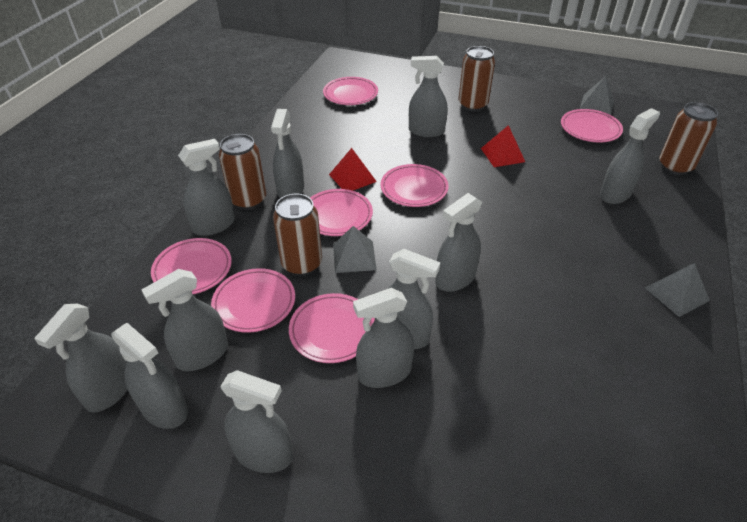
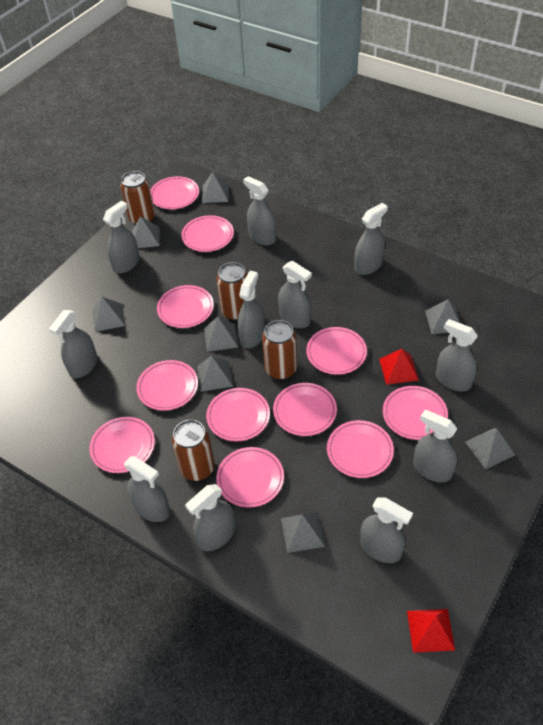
grey pyramid: 3 -> 8
pink plate: 7 -> 11

